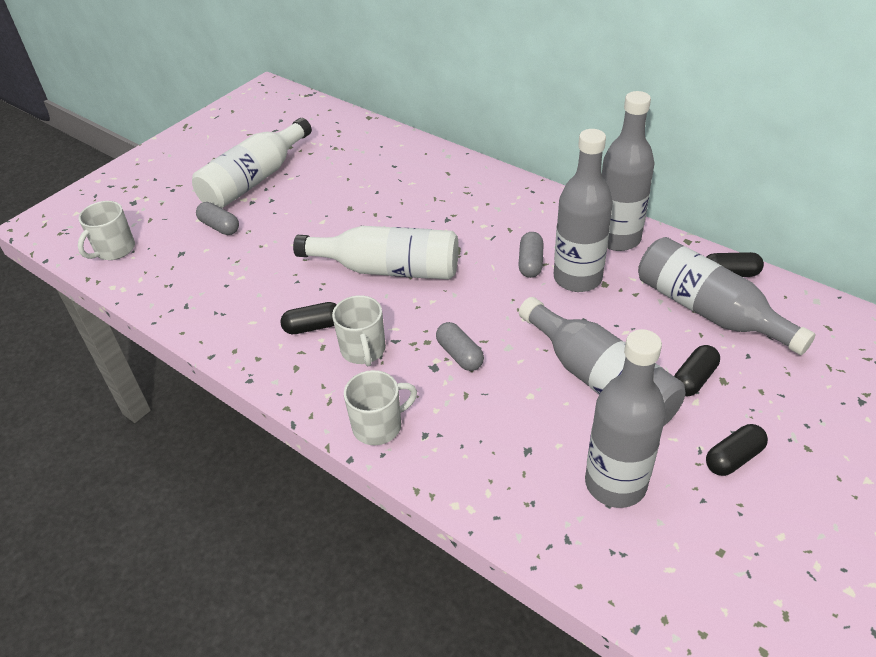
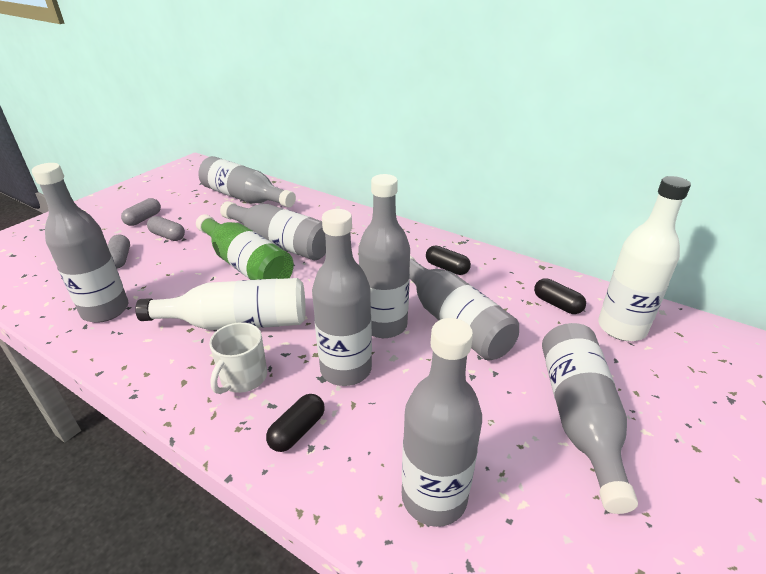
black capsule: 4 -> 3
green bottle: 0 -> 1
grey bottle: 5 -> 8
white mug: 3 -> 1

